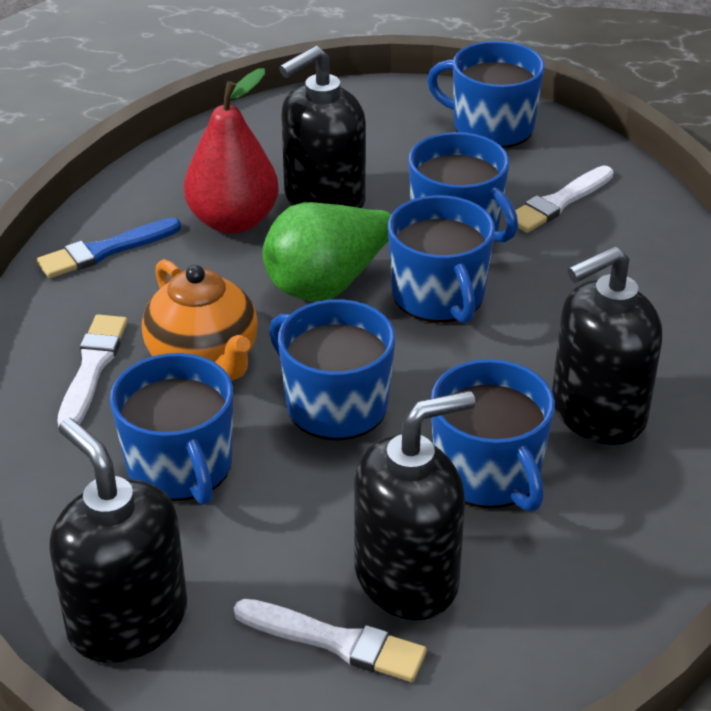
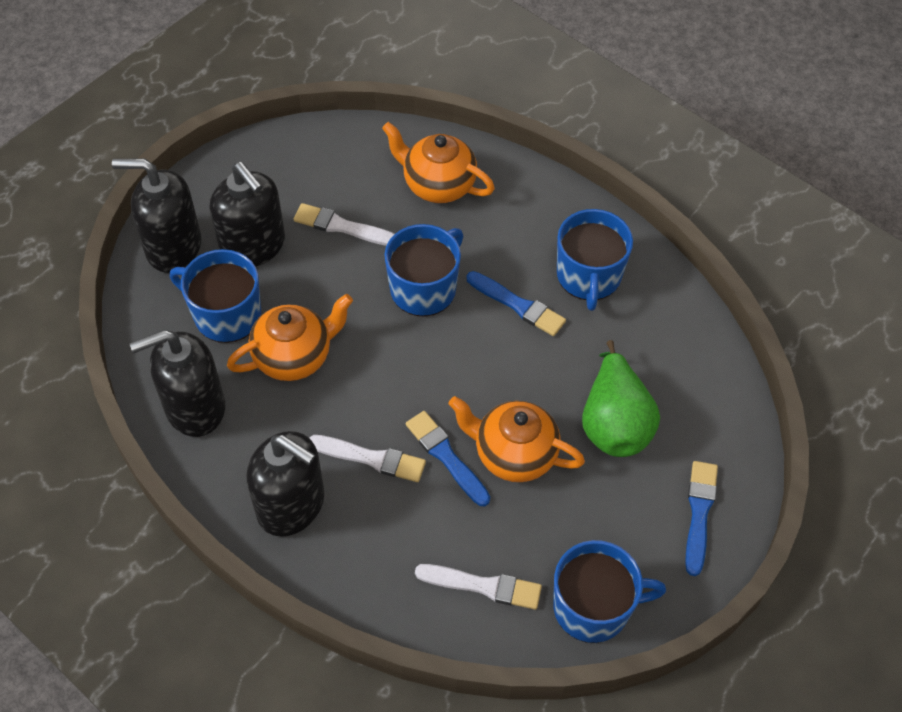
blue brush: 1 -> 3
blue mug: 6 -> 4
orange teapot: 1 -> 3
red pear: 1 -> 0

